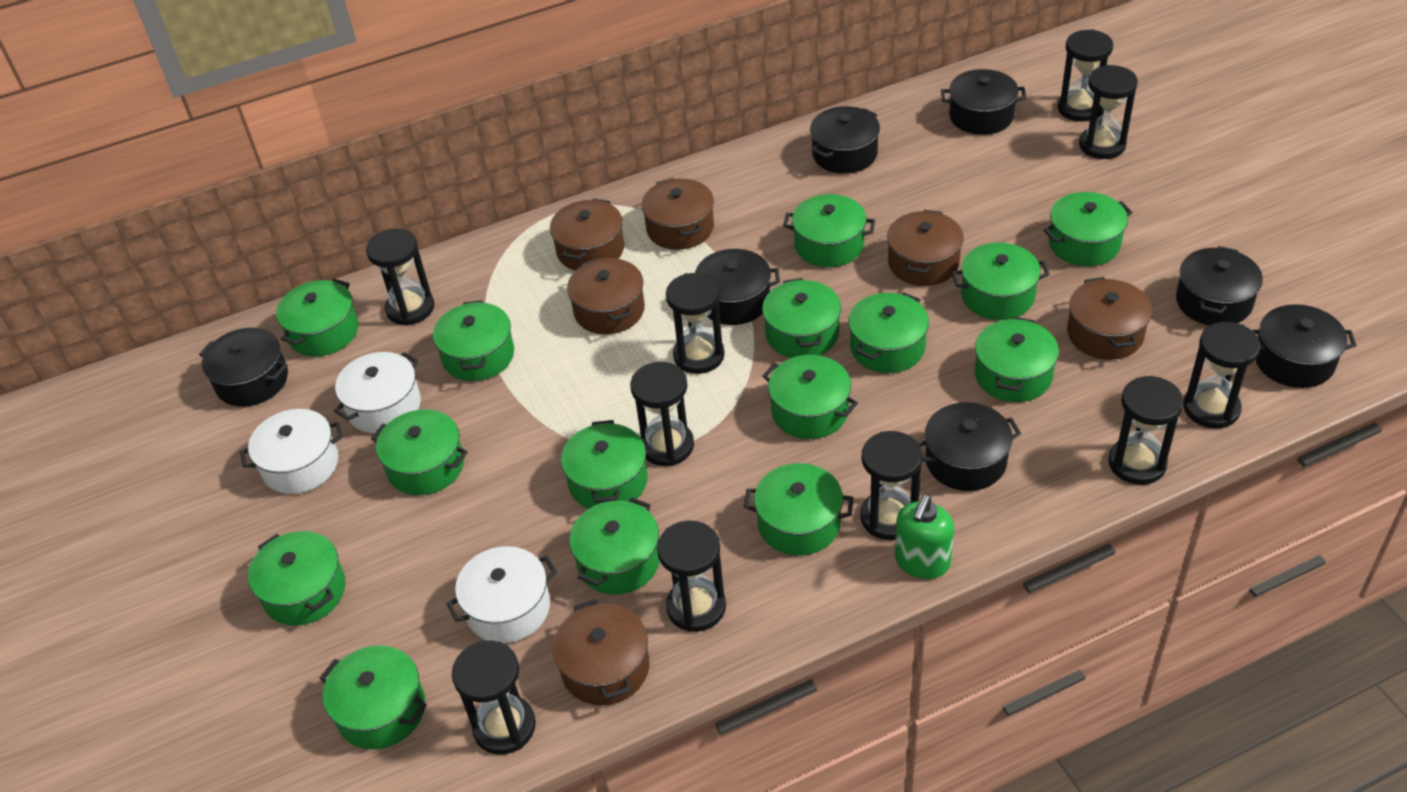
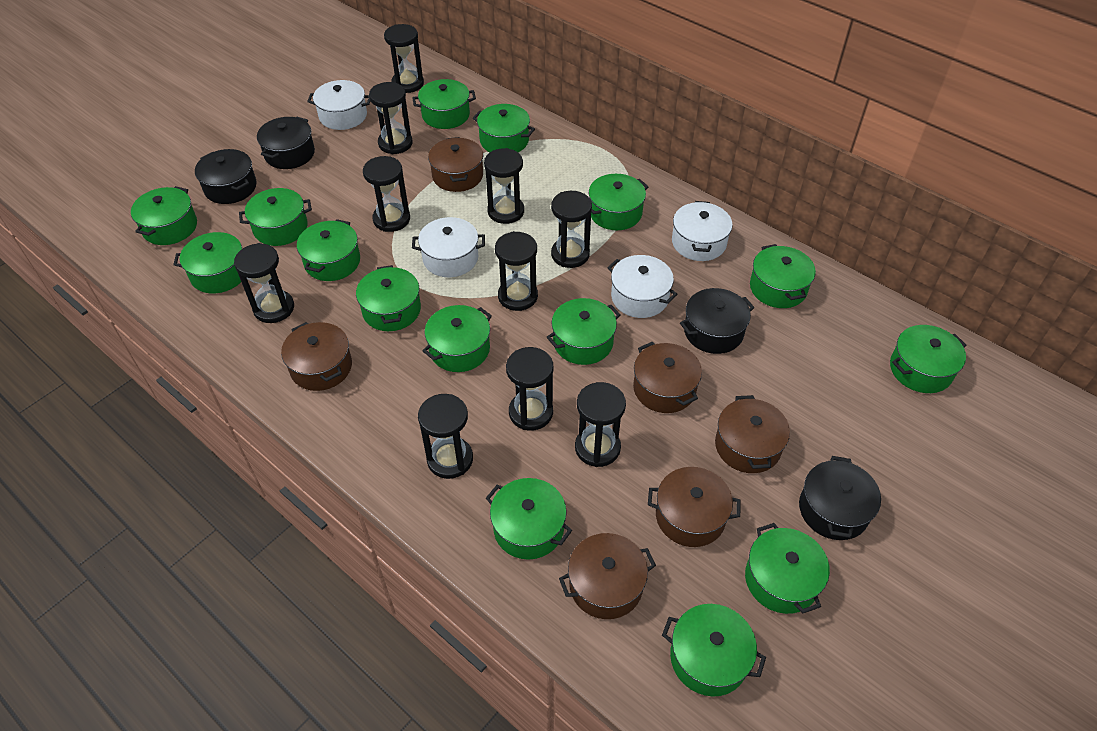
black pot: 7 -> 4
green soap dispenser: 1 -> 0
white pot: 3 -> 4

